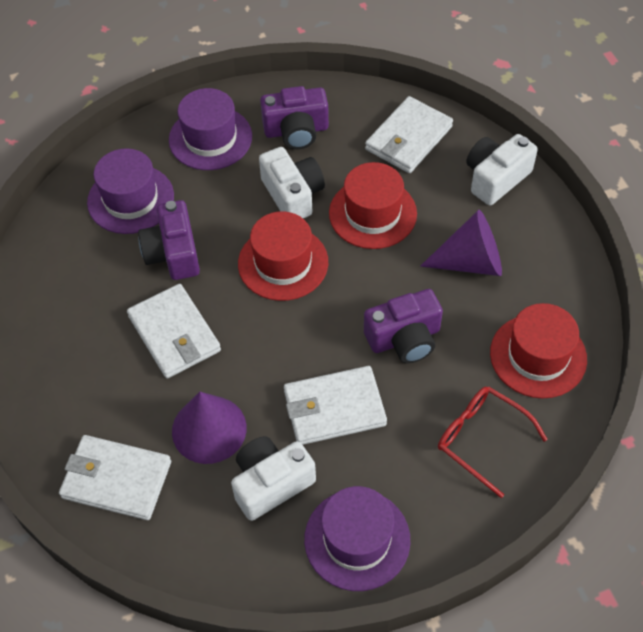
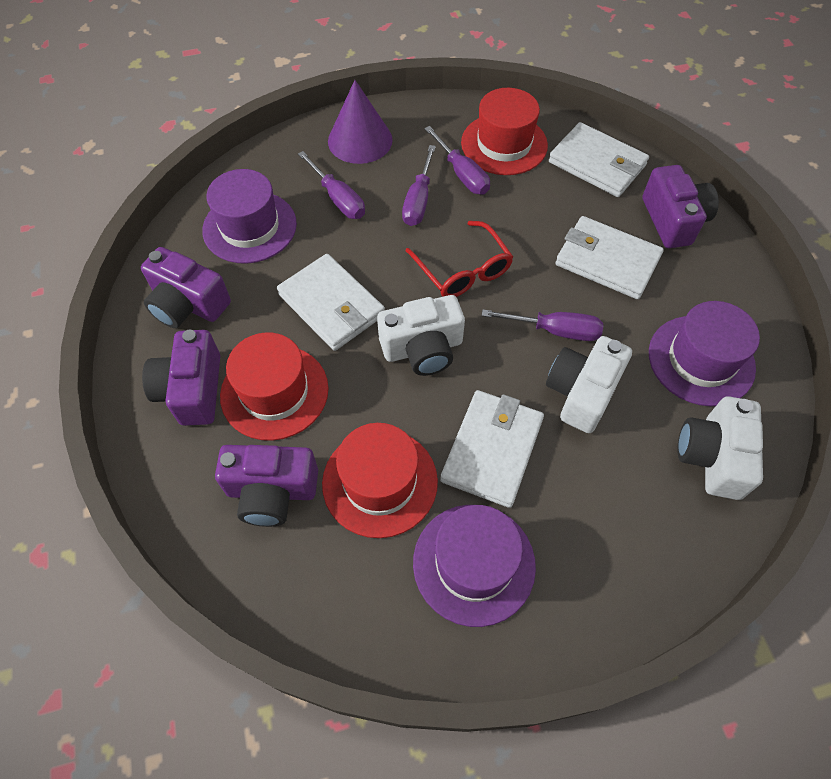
purple camera: 3 -> 4
purple cone: 2 -> 1
purple screwdriver: 0 -> 4

